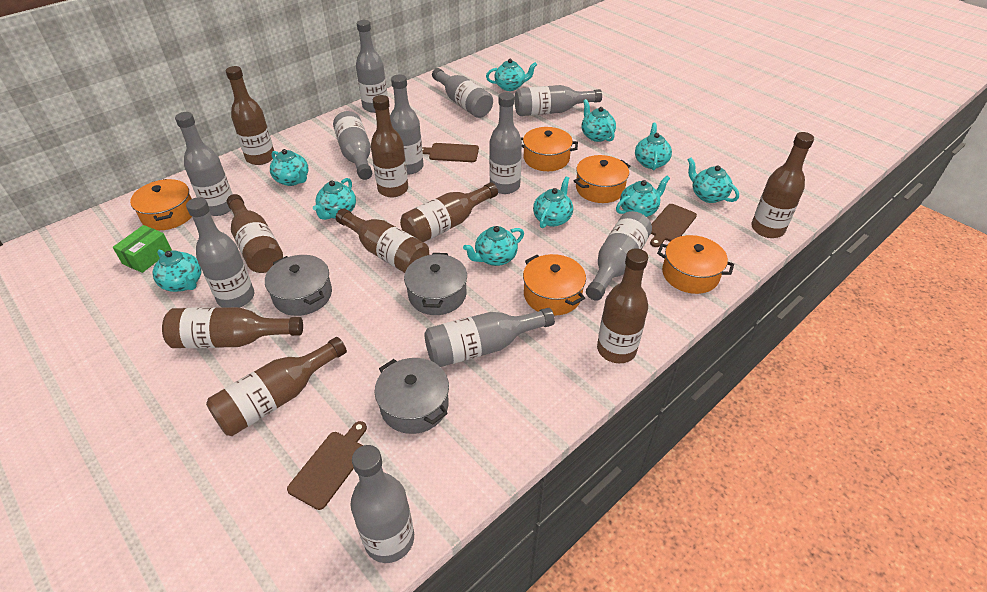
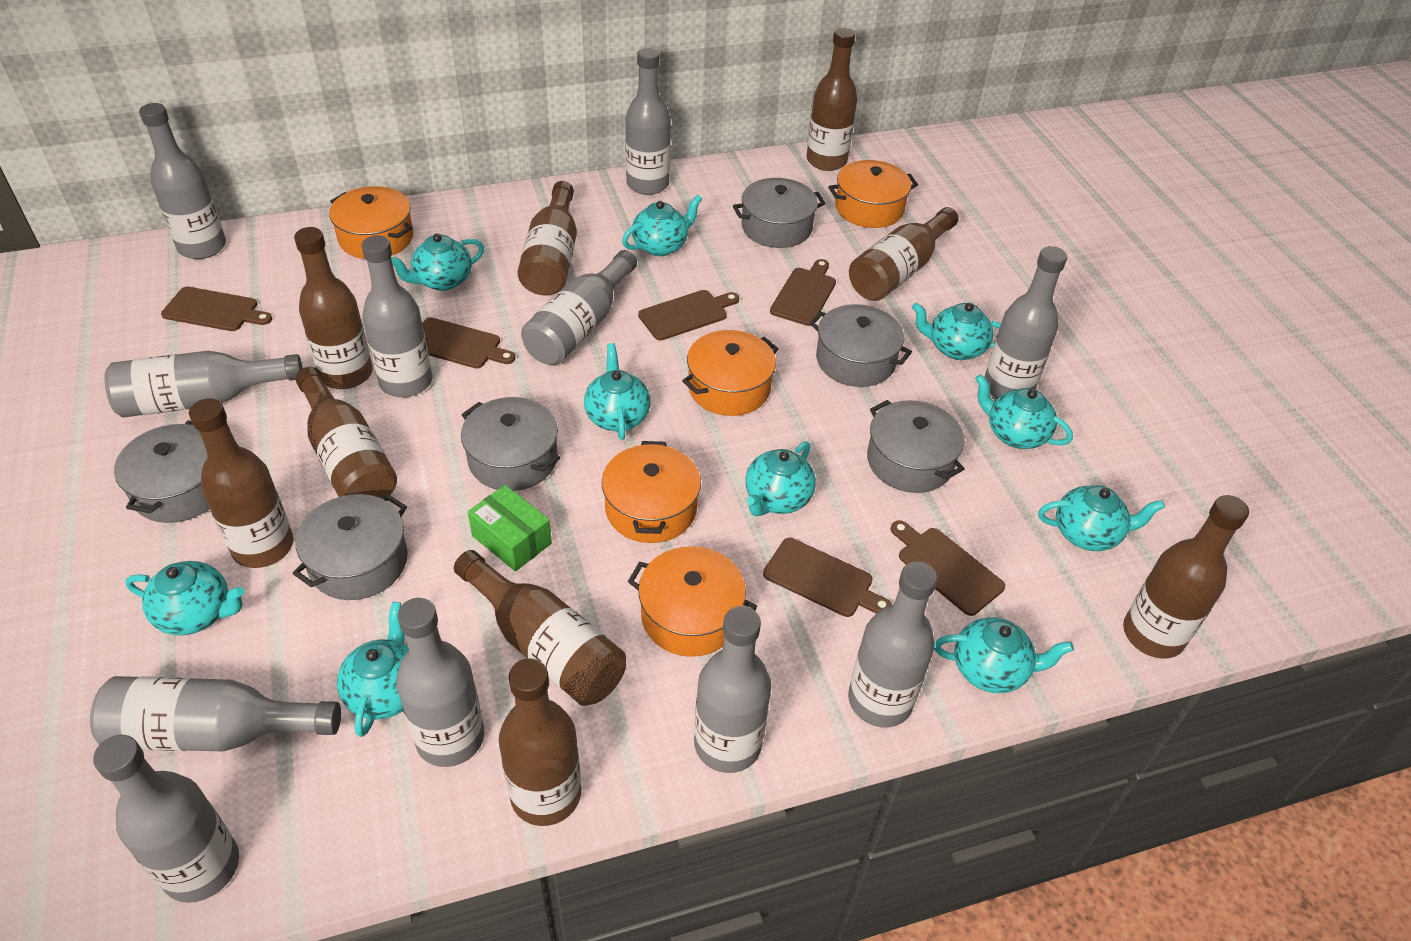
brown cutting board: 3 -> 6
grey pot: 3 -> 6

